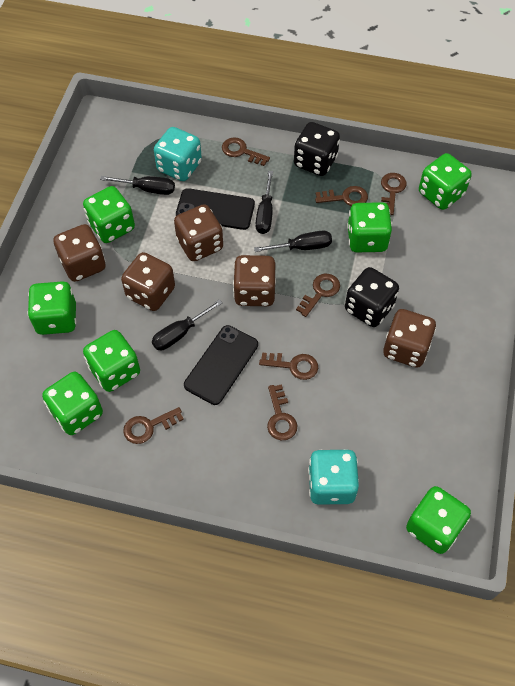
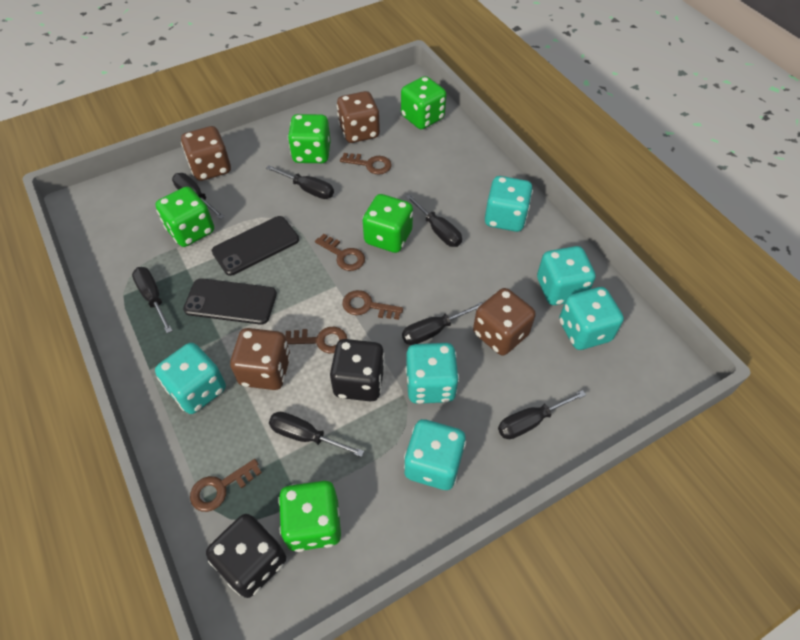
black screwdriver: 4 -> 7
brown dice: 5 -> 4
brown key: 7 -> 5
green dice: 7 -> 5
turquoise dice: 2 -> 6

